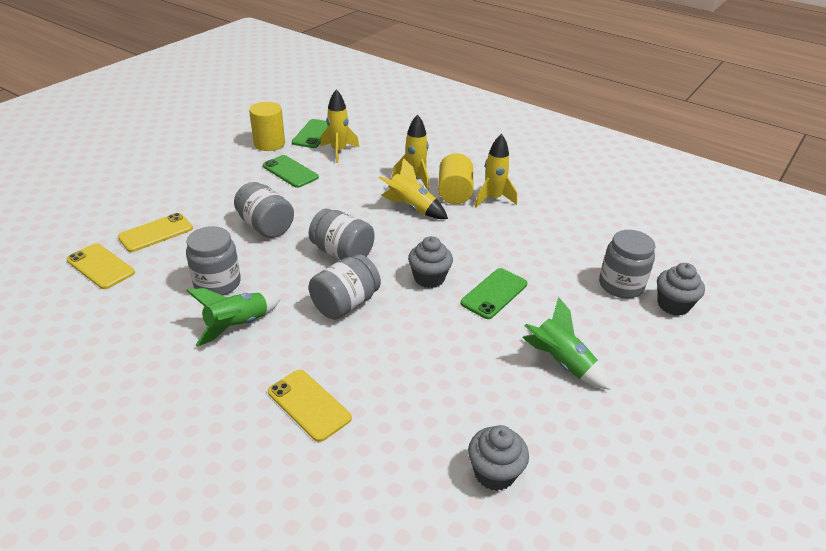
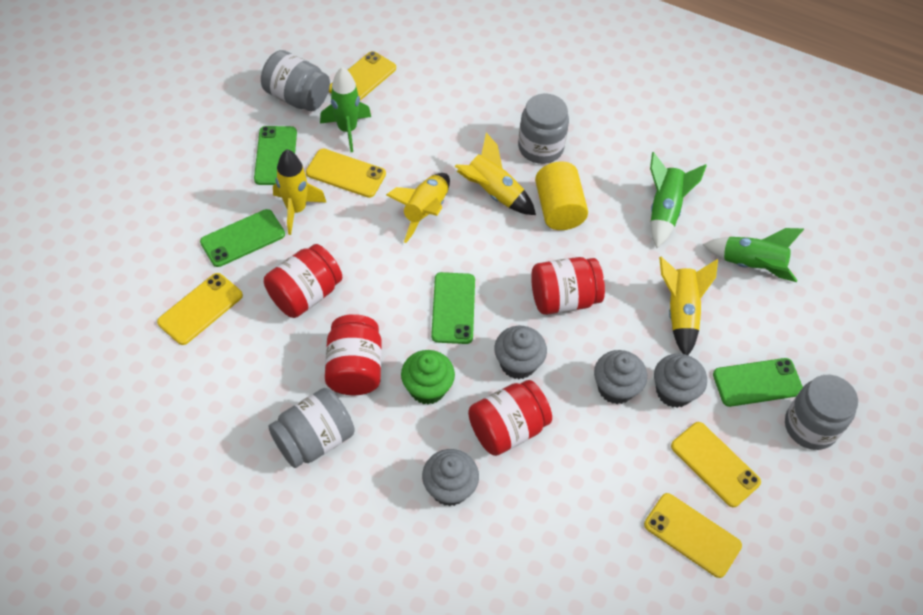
green cupcake: 0 -> 1
green phone: 3 -> 4
green rocket: 2 -> 3
grey cupcake: 3 -> 4
grey jar: 5 -> 4
red jar: 0 -> 4
yellow cylinder: 2 -> 1
yellow phone: 3 -> 5

